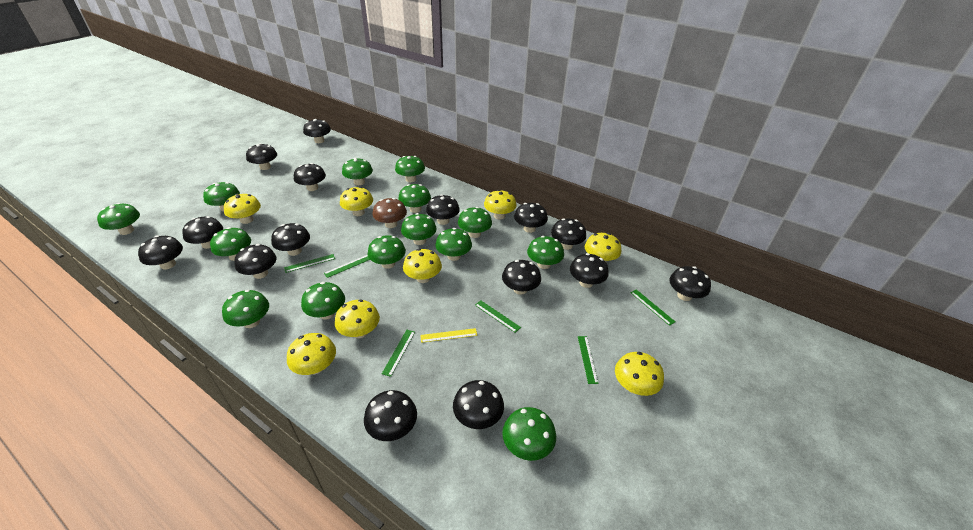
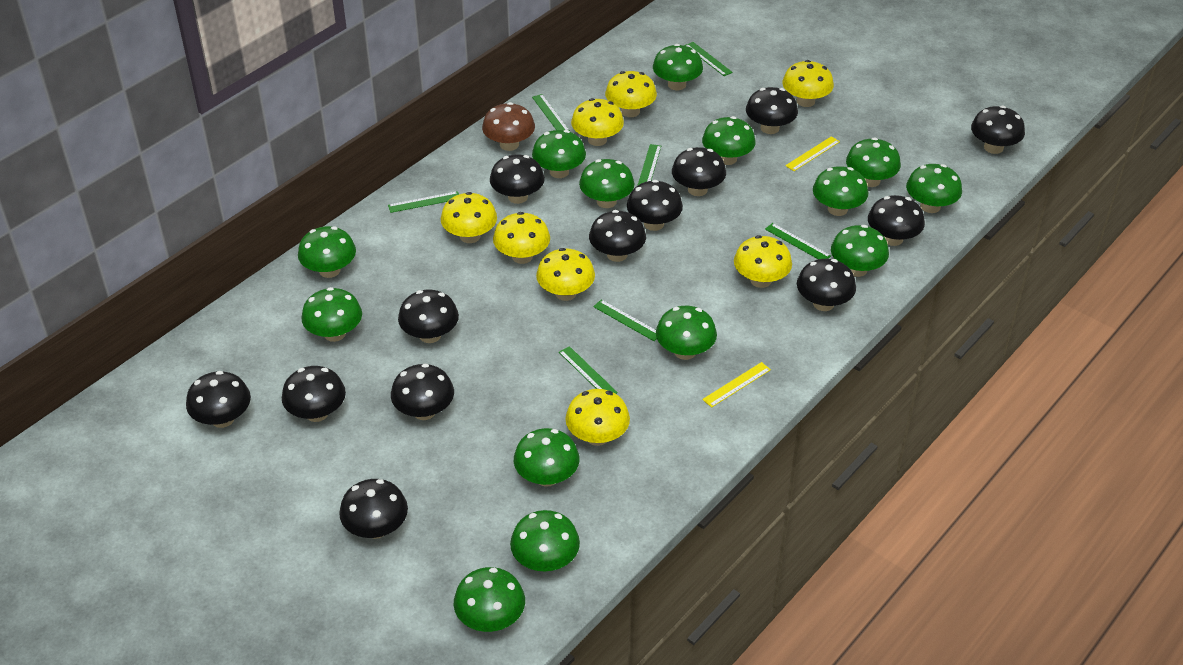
black mushroom: 15 -> 13
green ruler: 6 -> 7
yellow ruler: 1 -> 2

